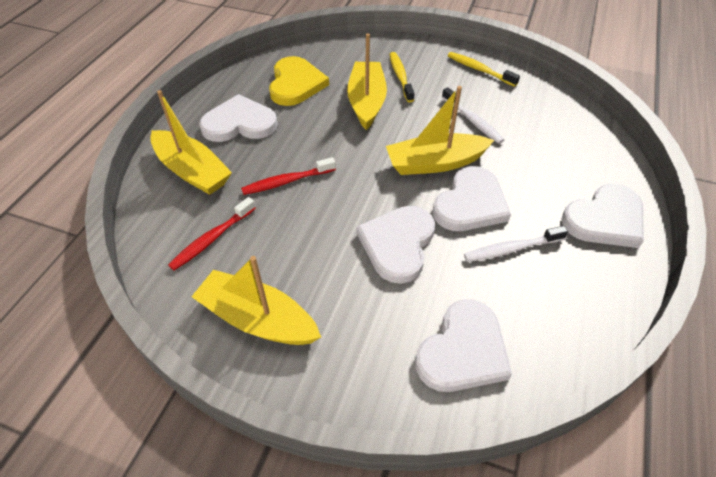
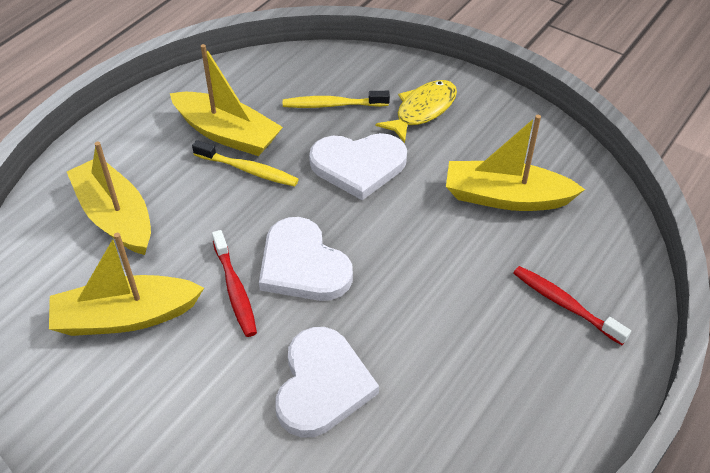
white heart: 5 -> 3
white toothbrush: 2 -> 0
yellow fish: 0 -> 1
yellow heart: 1 -> 0

